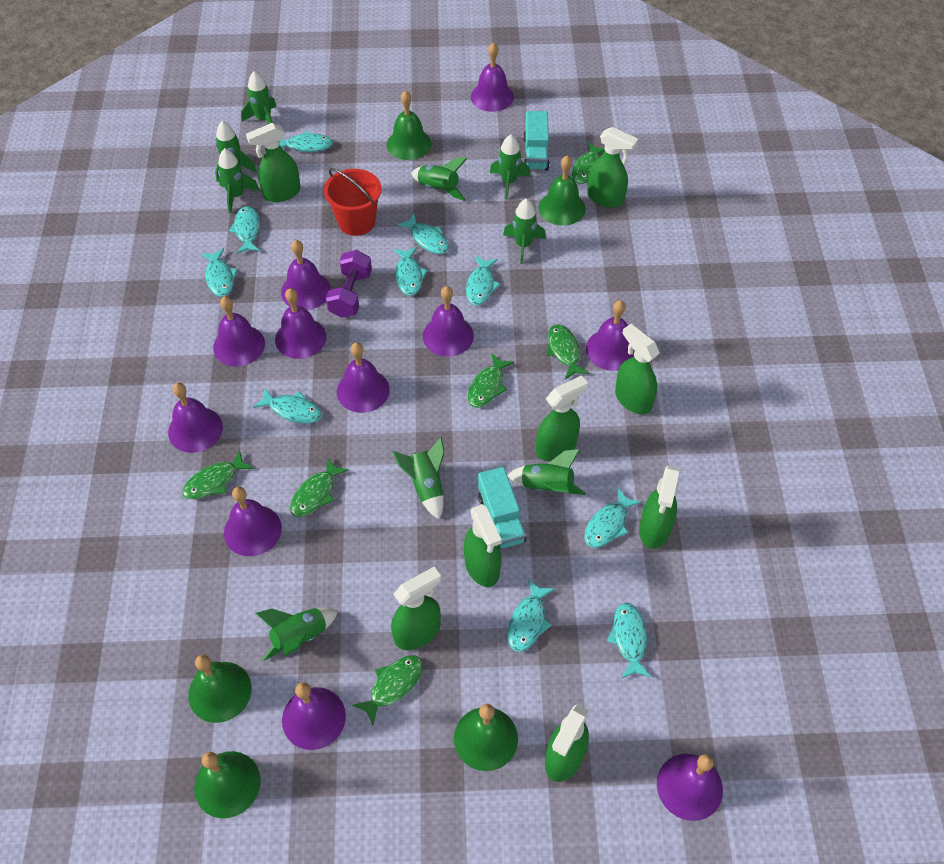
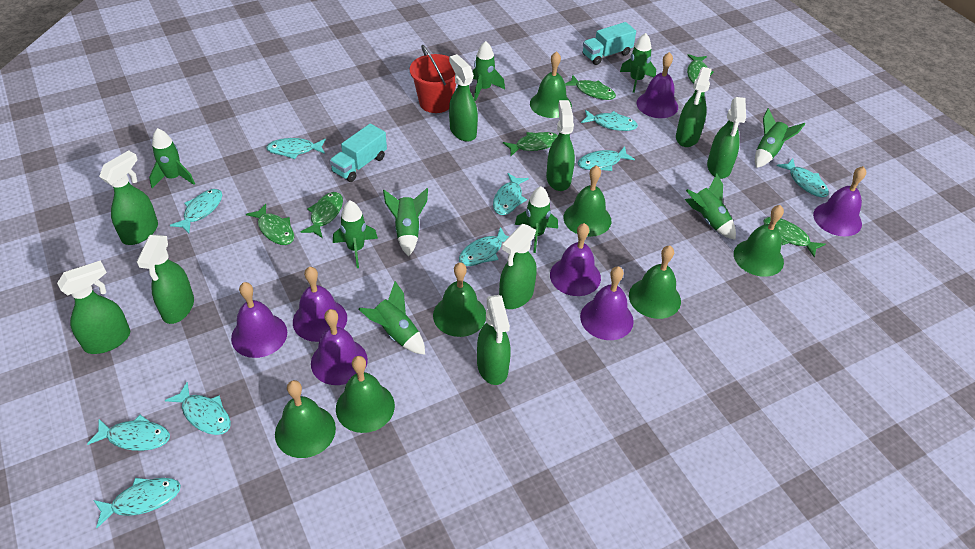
green bell: 5 -> 7
green spray bottle: 8 -> 9
purple bell: 11 -> 7
purple dumbbell: 1 -> 0

